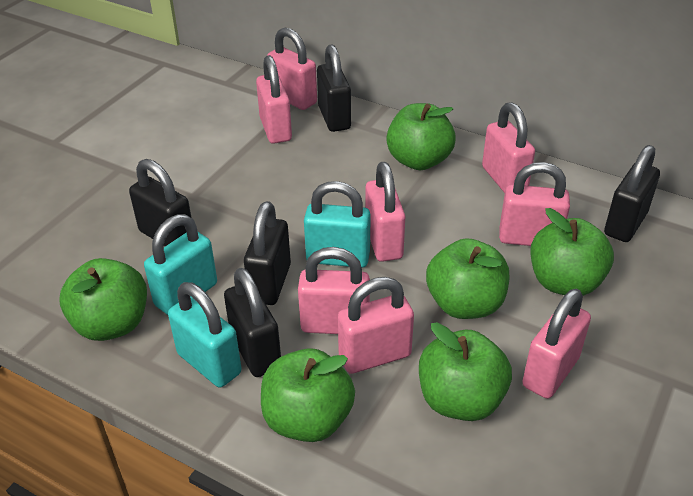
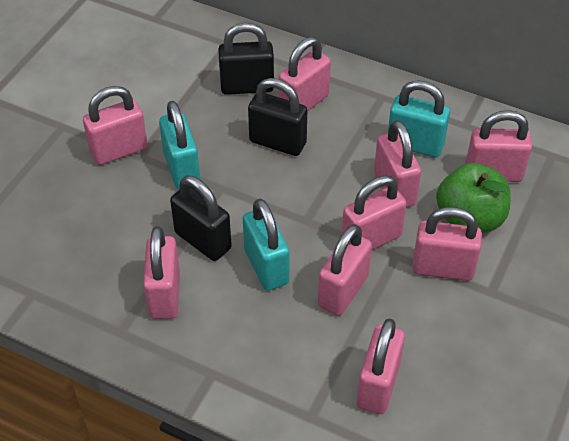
black padlock: 5 -> 3
green apple: 6 -> 1
pink padlock: 8 -> 9

